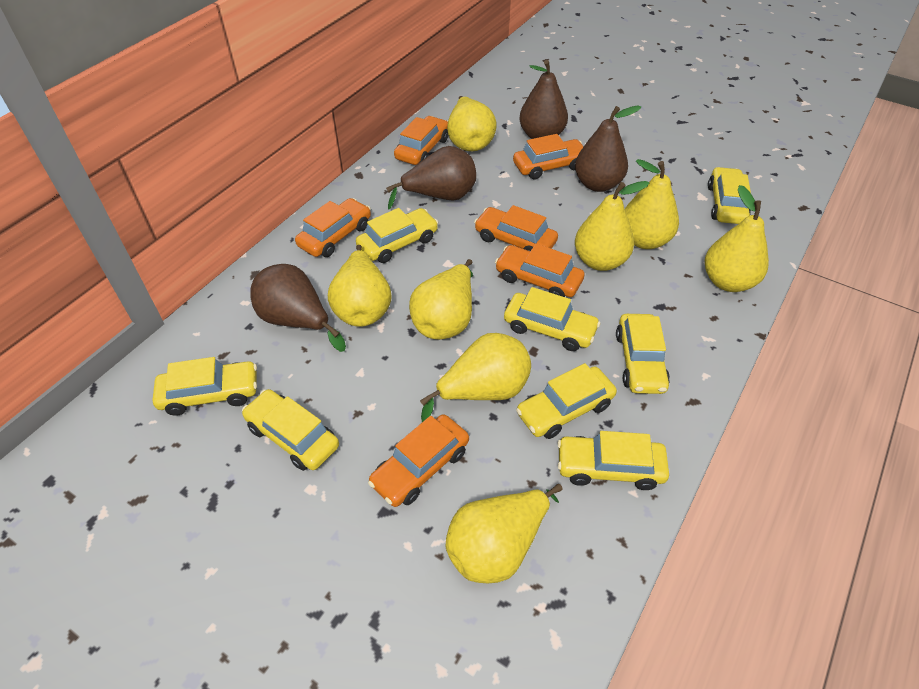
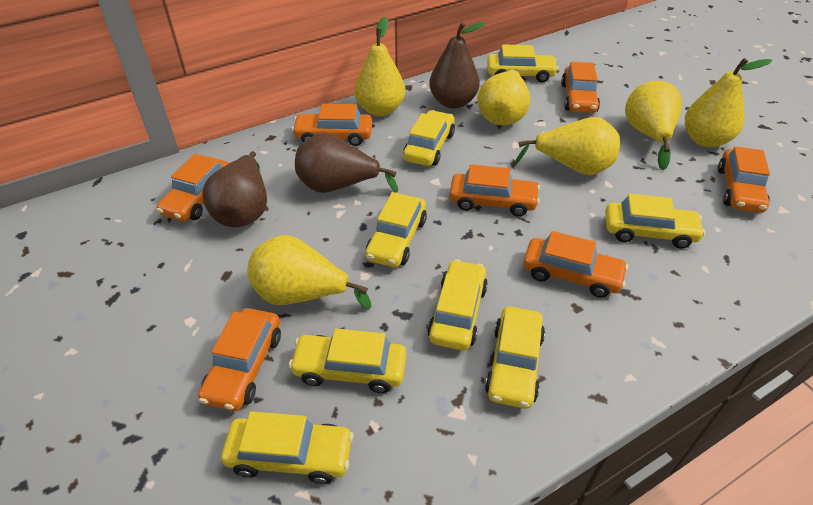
brown pear: 4 -> 3
orange car: 6 -> 7
yellow pear: 8 -> 6

